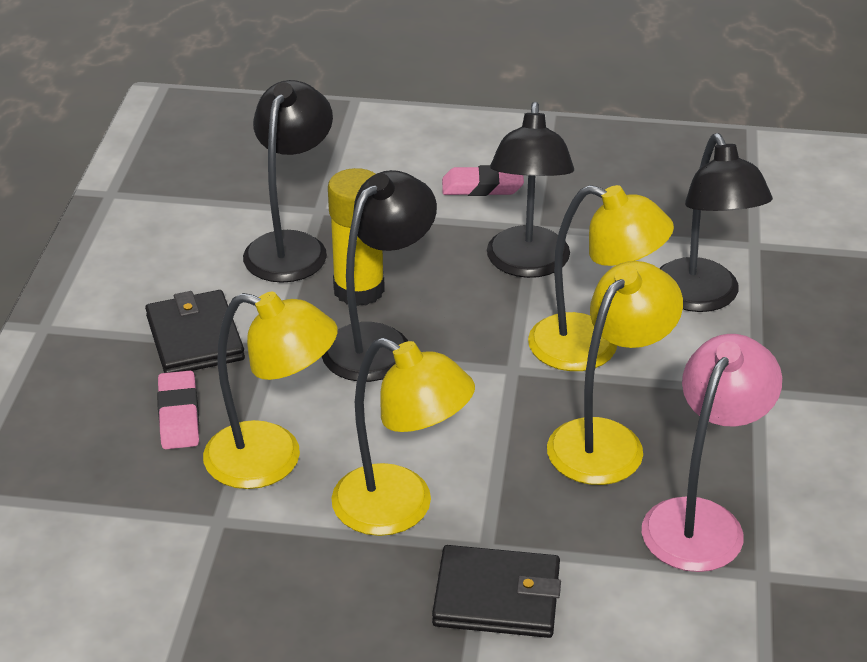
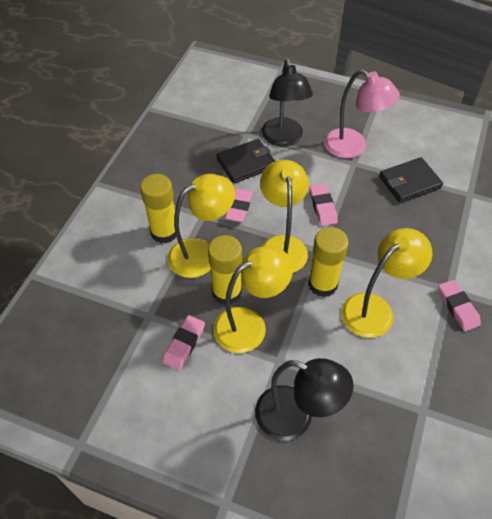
black lamp: 4 -> 2
pink eraser: 2 -> 4
yellow glue stick: 1 -> 3

